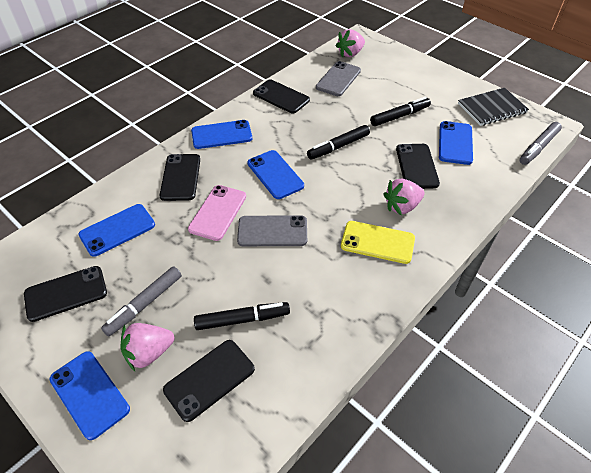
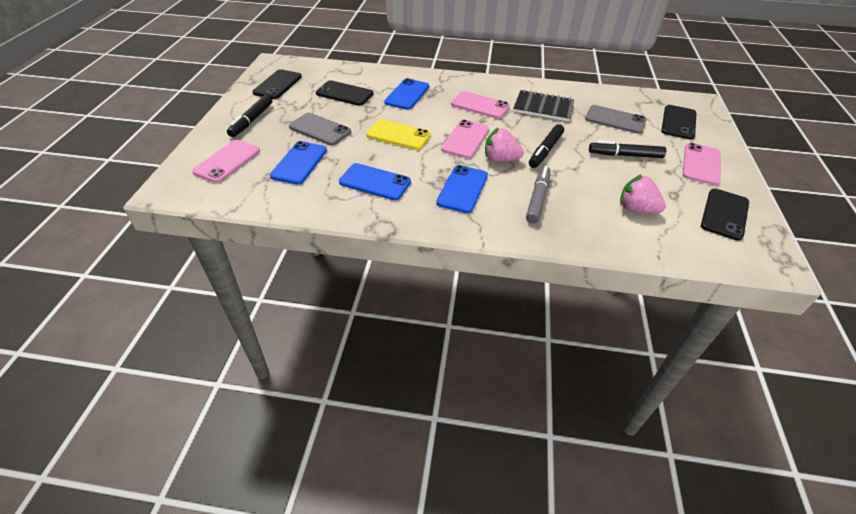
black phone: 5 -> 4
blue phone: 5 -> 4
grey marker: 2 -> 1
pink phone: 1 -> 4
pink strawberry: 3 -> 2

